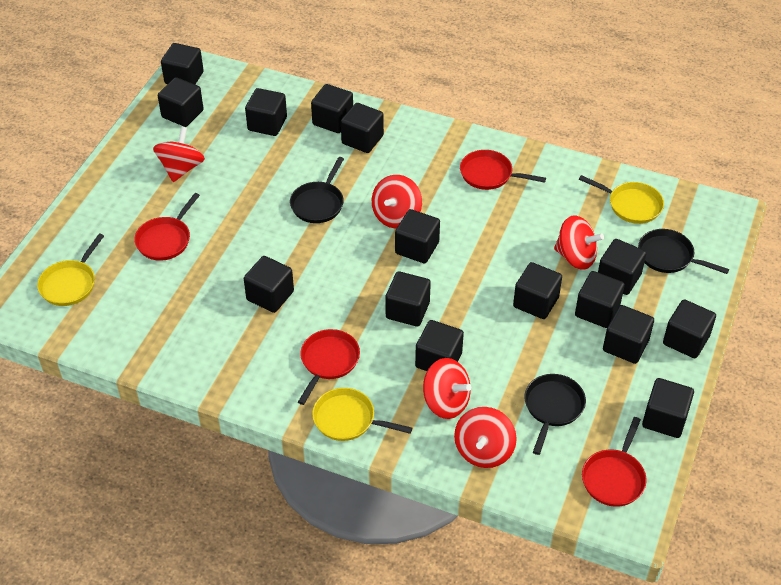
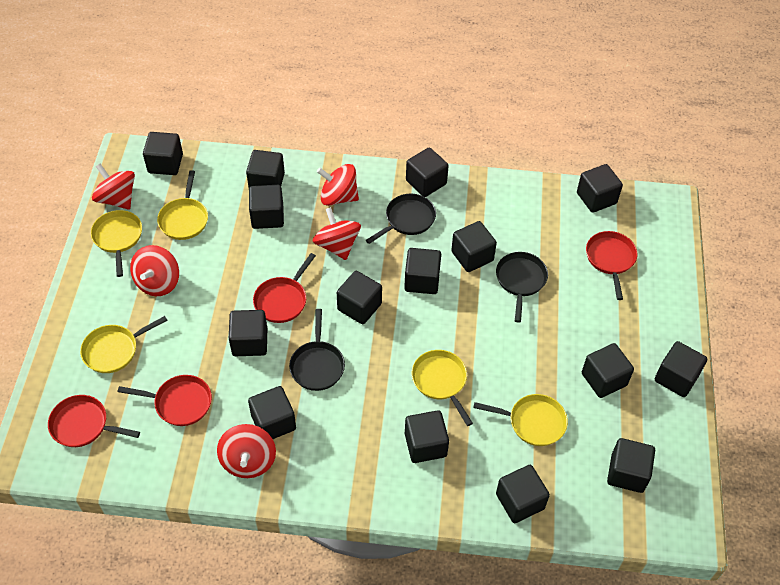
yellow pan: 3 -> 5

